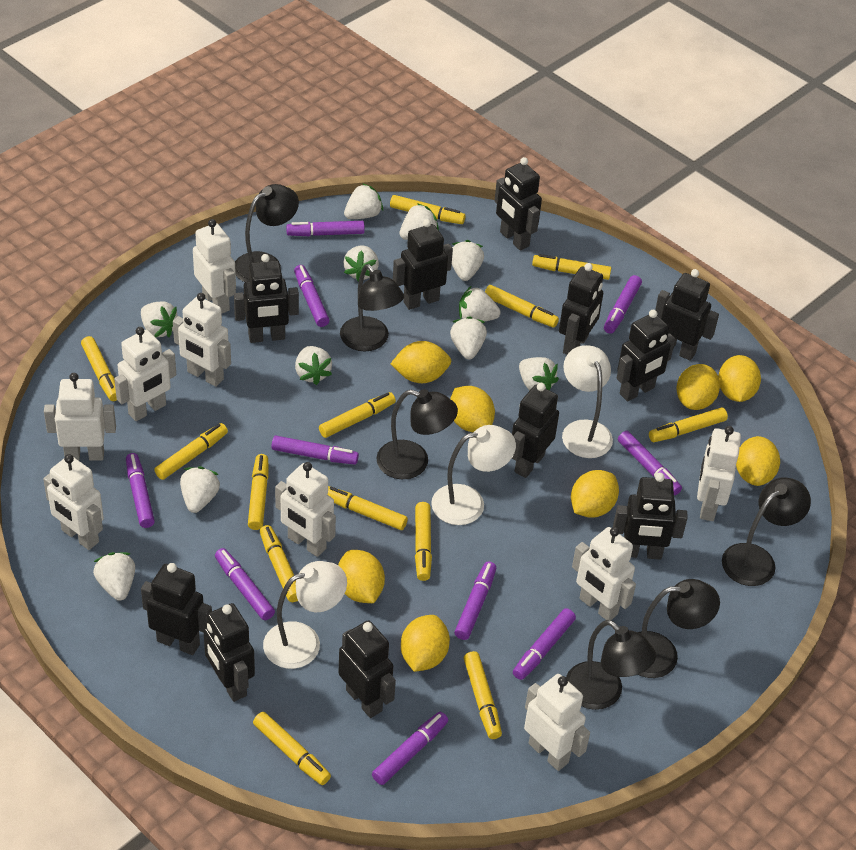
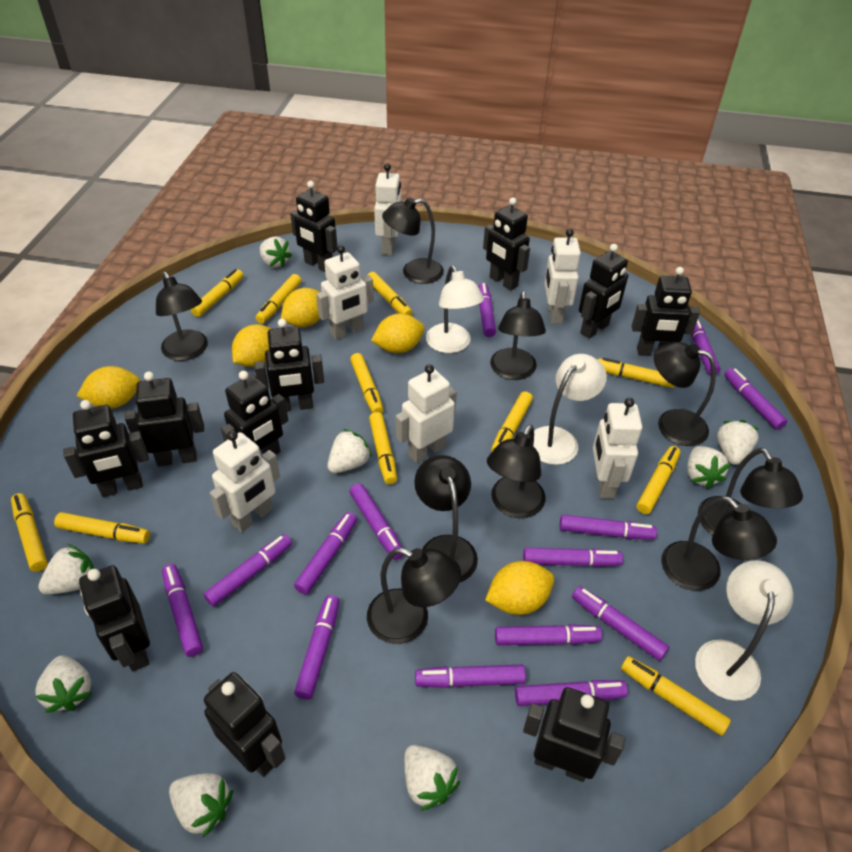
black lamp: 6 -> 9
purple marker: 10 -> 14
white robot: 9 -> 6
white strawberry: 11 -> 8
yellow lemon: 8 -> 5
yellow marker: 13 -> 11

